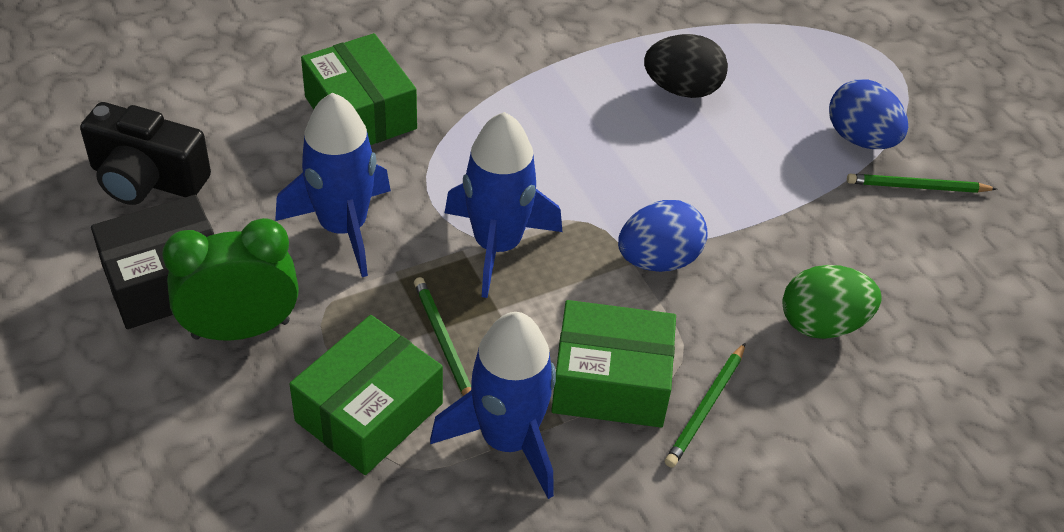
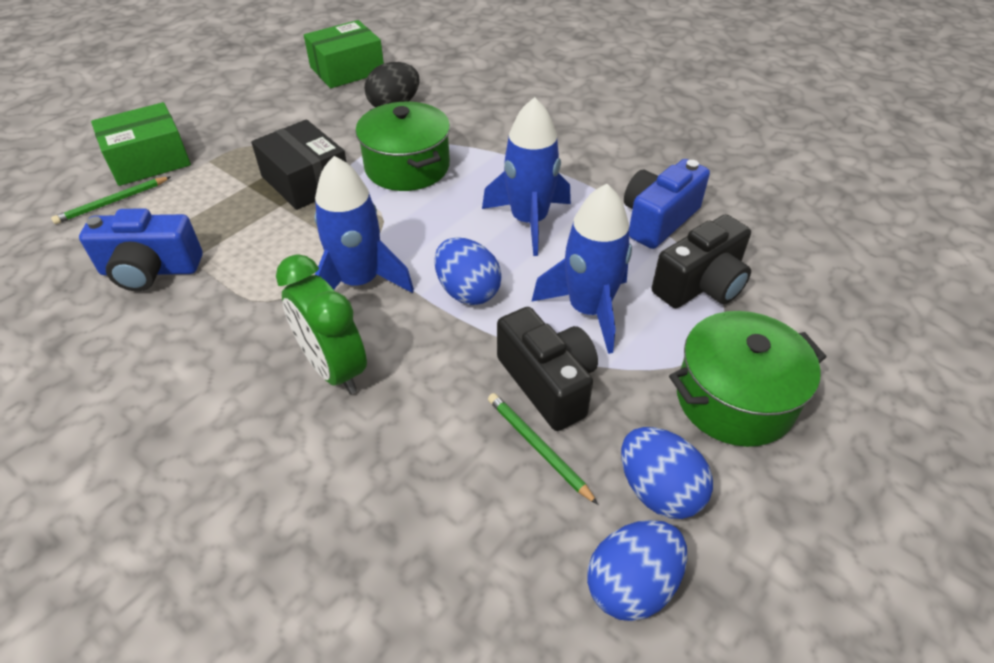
black camera: 1 -> 2
blue camera: 0 -> 2
blue egg: 2 -> 3
green box: 3 -> 2
green egg: 1 -> 0
green pencil: 3 -> 2
green pot: 0 -> 2

